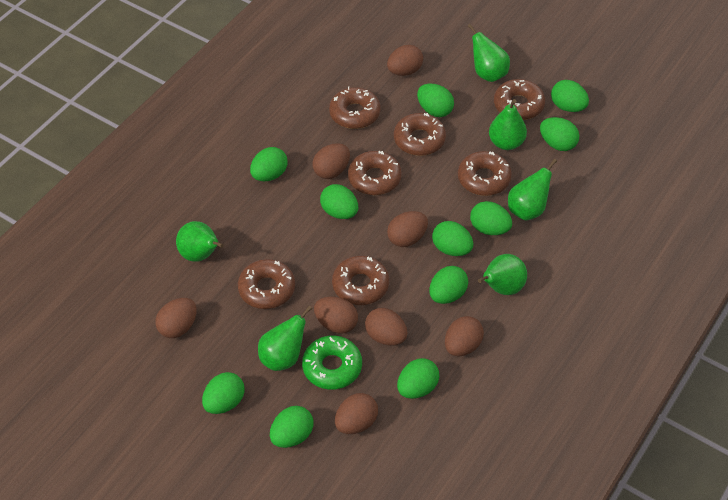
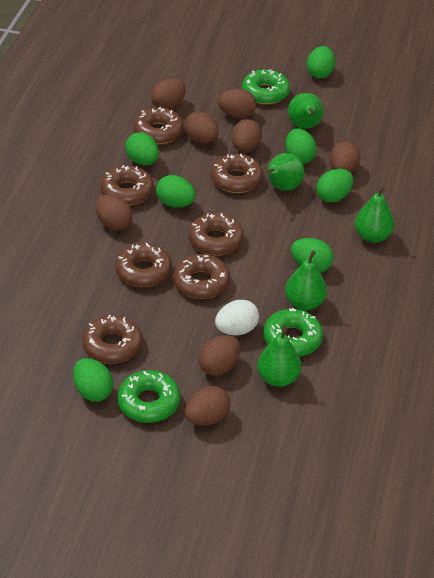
green donut: 1 -> 3
green egg: 11 -> 7
green pear: 6 -> 5
white egg: 0 -> 1

